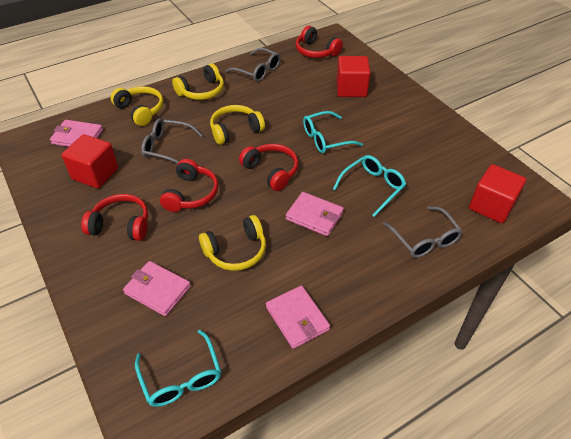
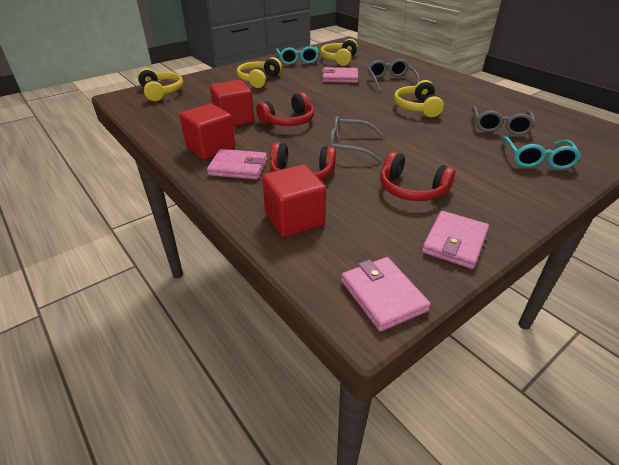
red headphones: 4 -> 3
turquoise glasses: 3 -> 2

